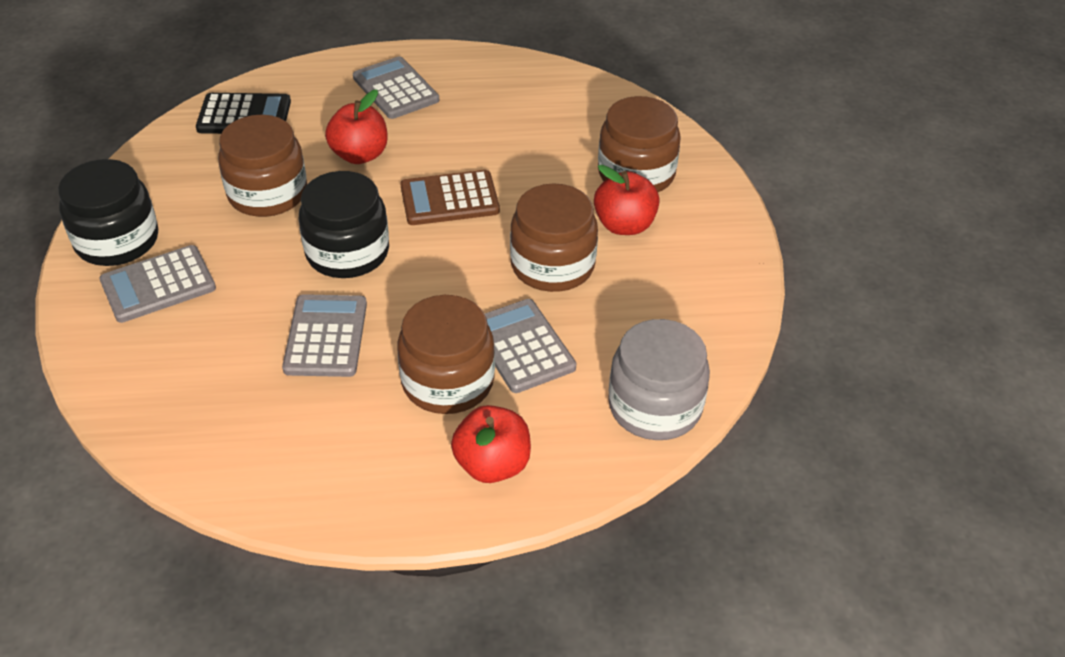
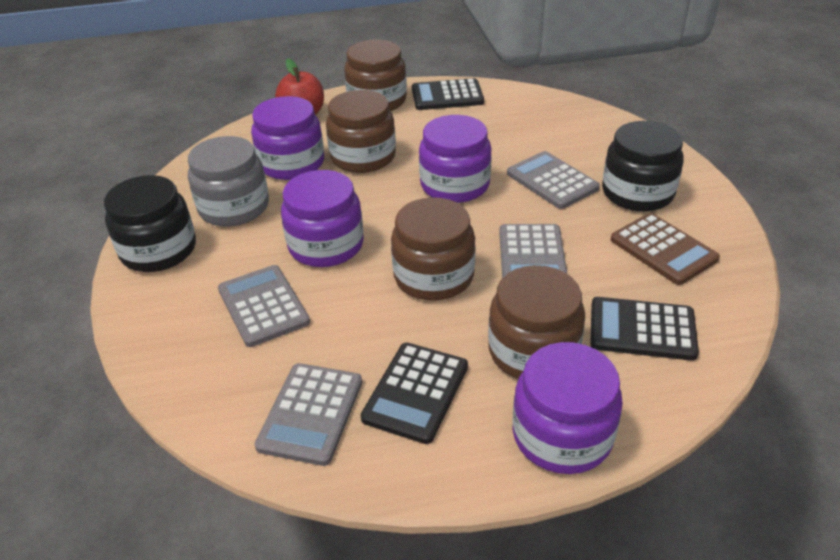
black calculator: 1 -> 3
purple jar: 0 -> 4
red apple: 3 -> 1

